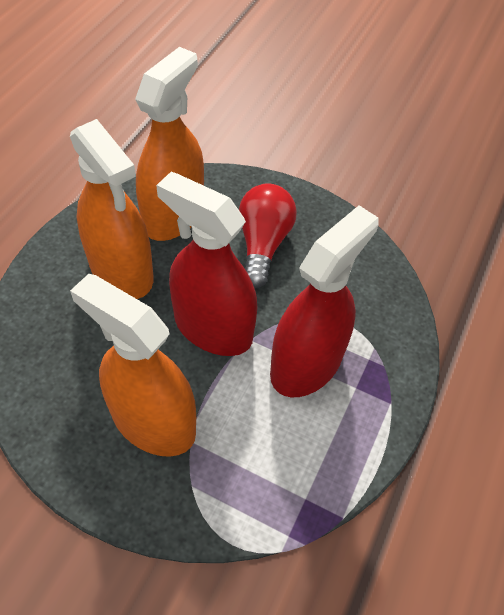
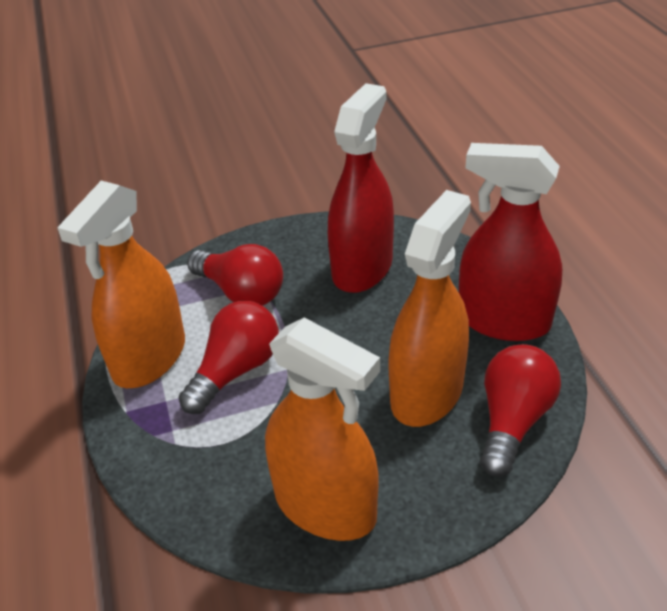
red light bulb: 1 -> 3

